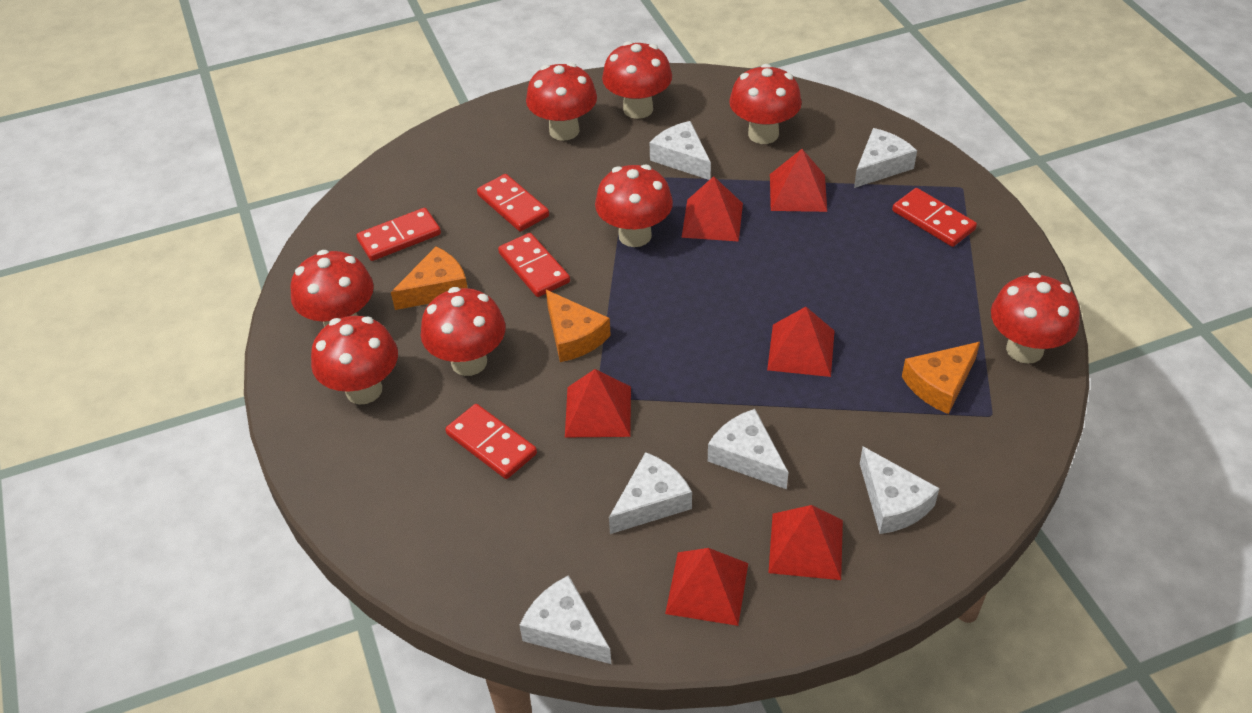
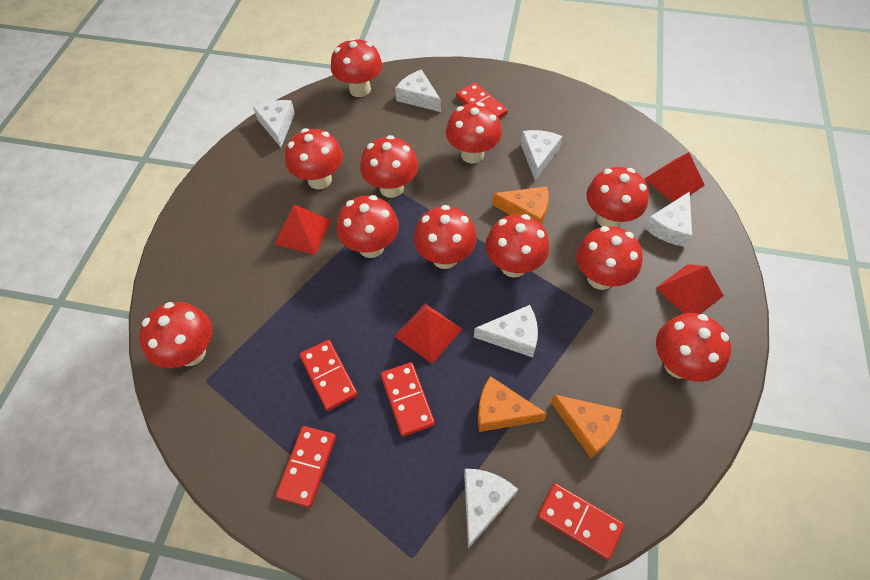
red mushroom: 8 -> 11
red pyramid: 6 -> 4

